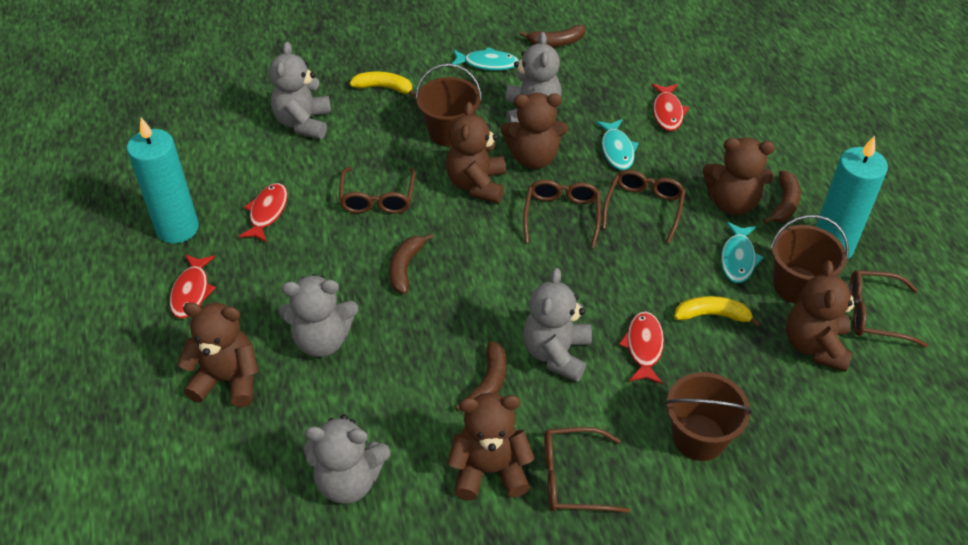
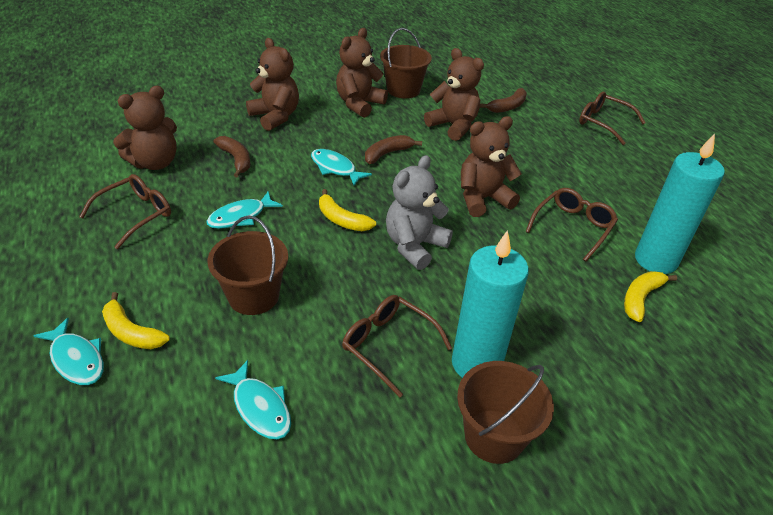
brown banana: 4 -> 3
brown glasses: 5 -> 4
brown teddy bear: 6 -> 5
grey teddy bear: 5 -> 1
red fish: 4 -> 0
turquoise fish: 3 -> 4
yellow banana: 2 -> 3

